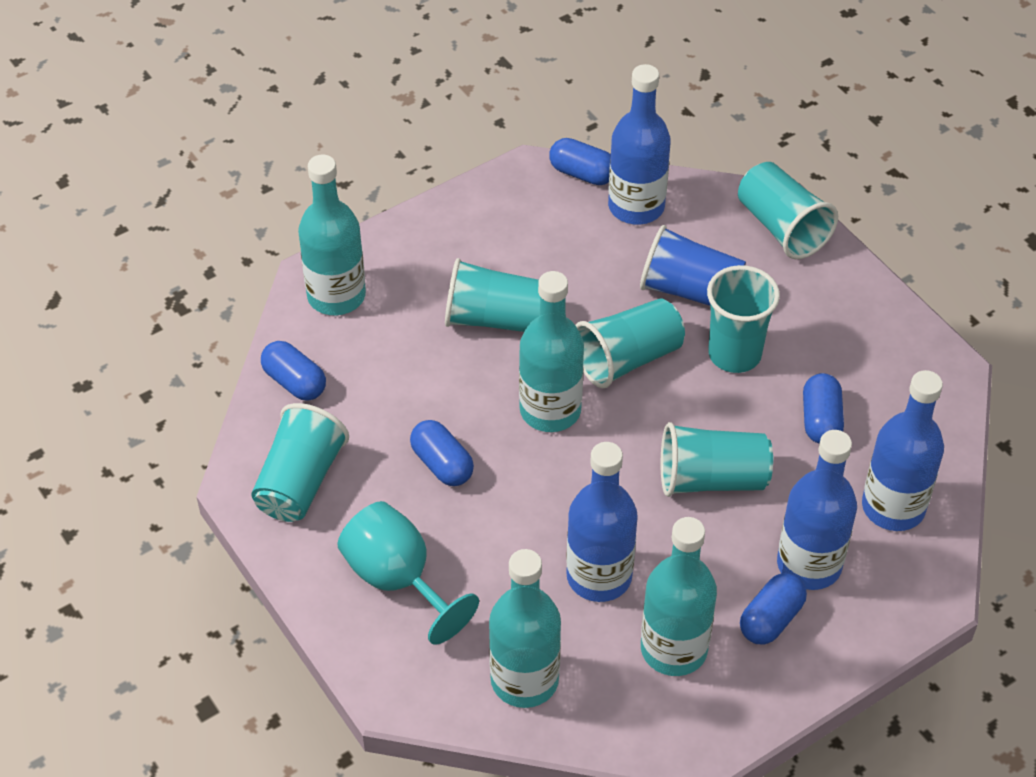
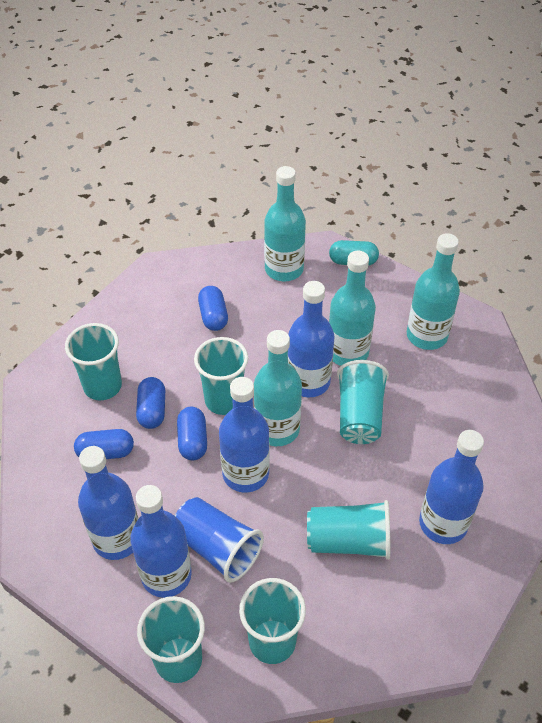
blue bottle: 4 -> 5
blue capsule: 5 -> 4
turquoise capsule: 0 -> 1
turquoise goblet: 1 -> 0

